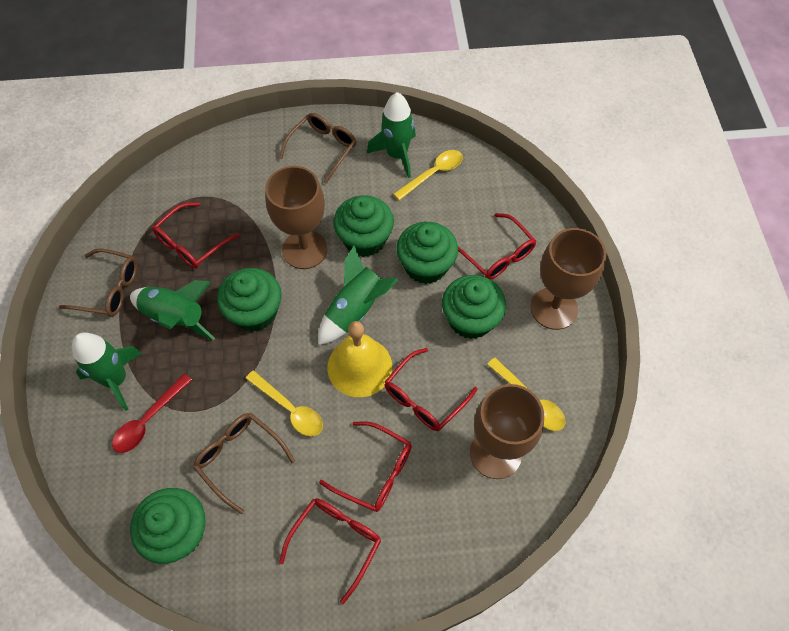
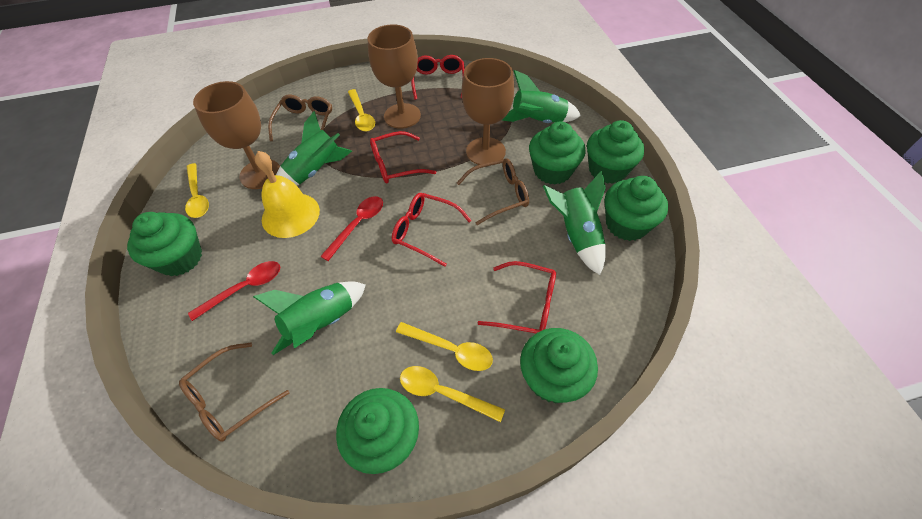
green cupcake: 5 -> 6
red glasses: 5 -> 4
red spoon: 1 -> 2
yellow spoon: 3 -> 4

